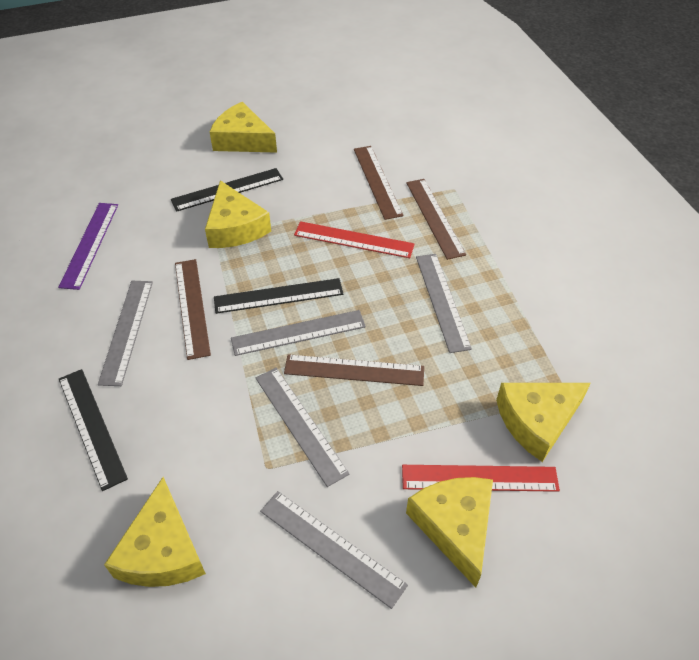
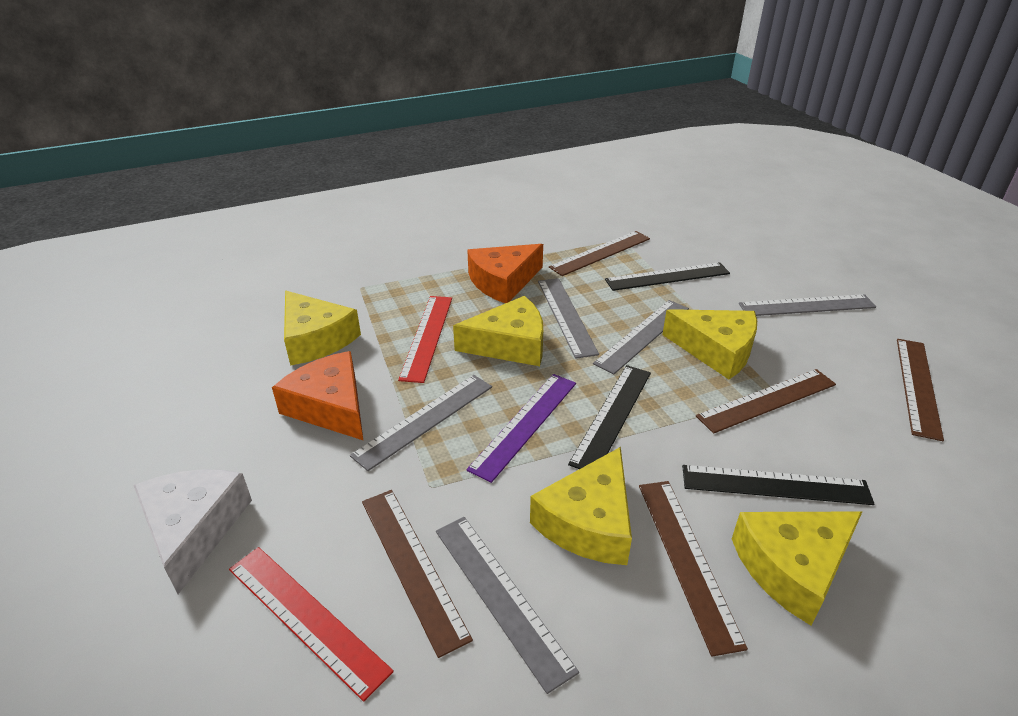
brown ruler: 4 -> 5
orange cheese: 0 -> 2
white cheese: 0 -> 1

